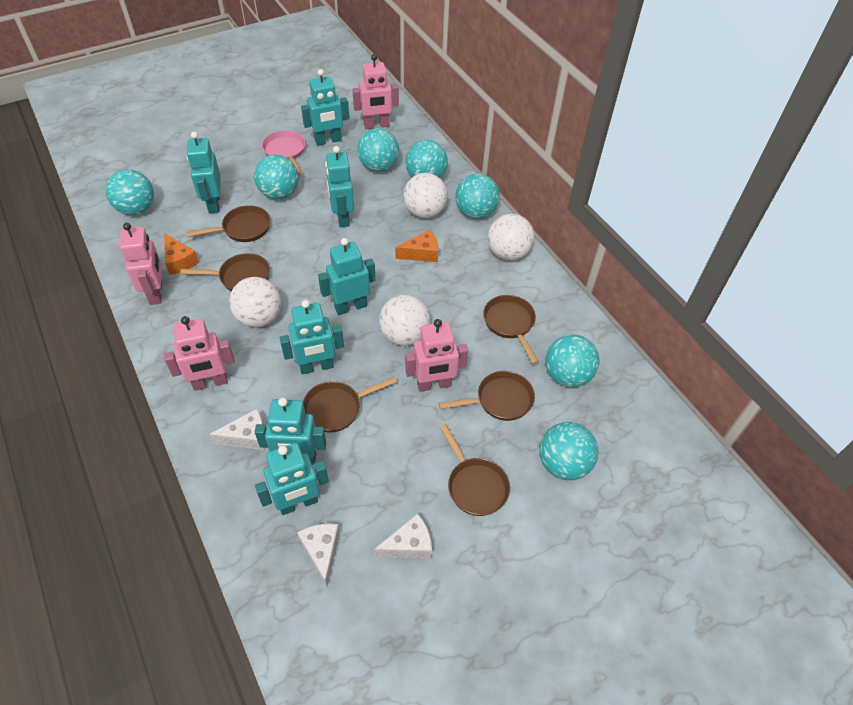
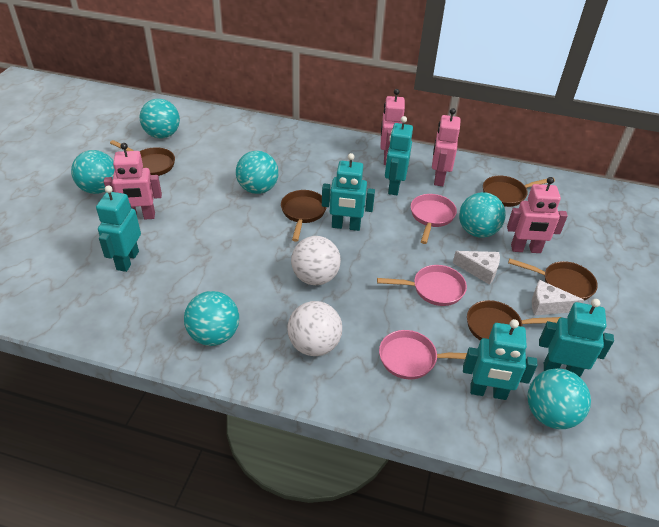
brown pan: 6 -> 5
orange cheese: 2 -> 0
pink pan: 1 -> 3
turquoise ball: 7 -> 6
turquoise robot: 7 -> 5
white ball: 4 -> 2
white cheese: 3 -> 2

